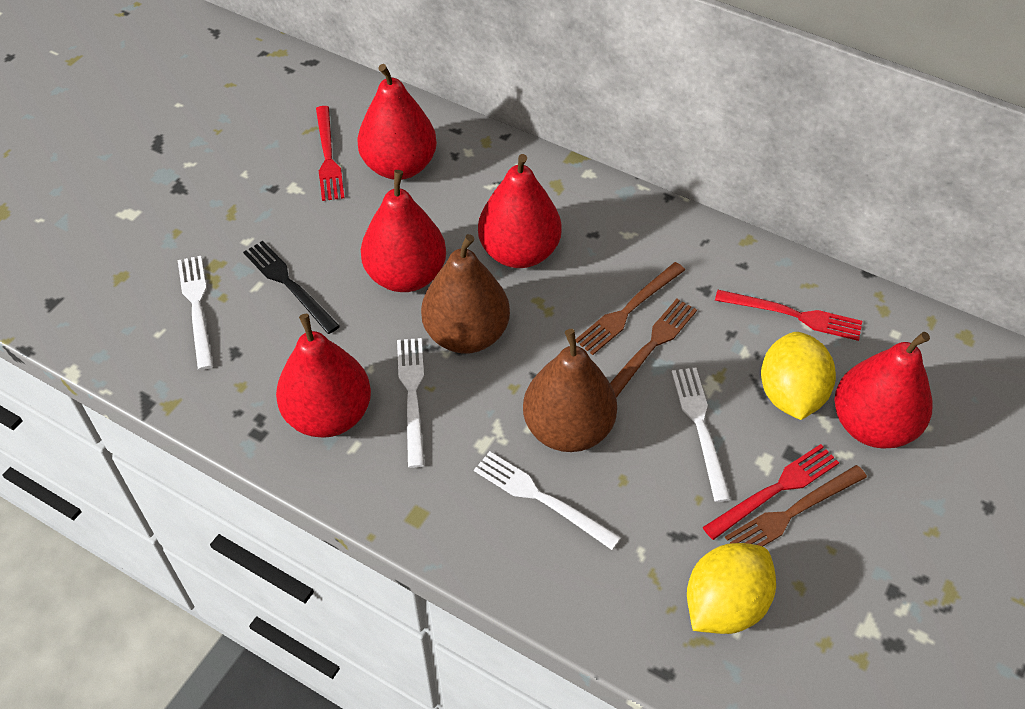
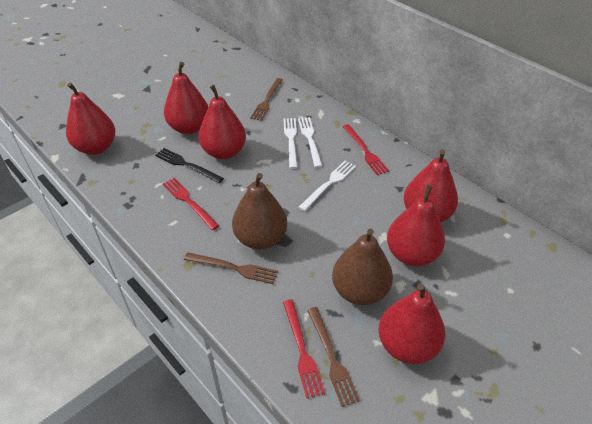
red pear: 5 -> 6
white fork: 4 -> 3
yellow lemon: 2 -> 0

